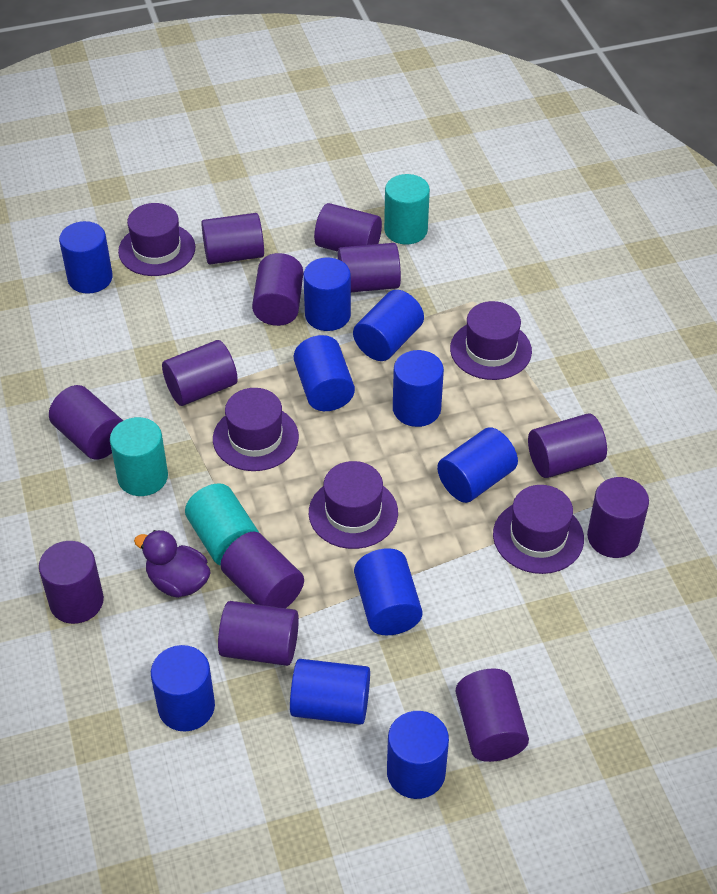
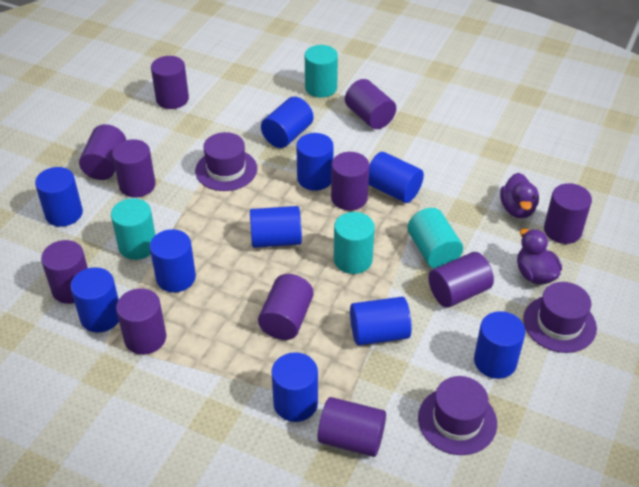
purple cylinder: 12 -> 11
purple duck: 1 -> 2
purple hat: 5 -> 3
turquoise cylinder: 3 -> 4

